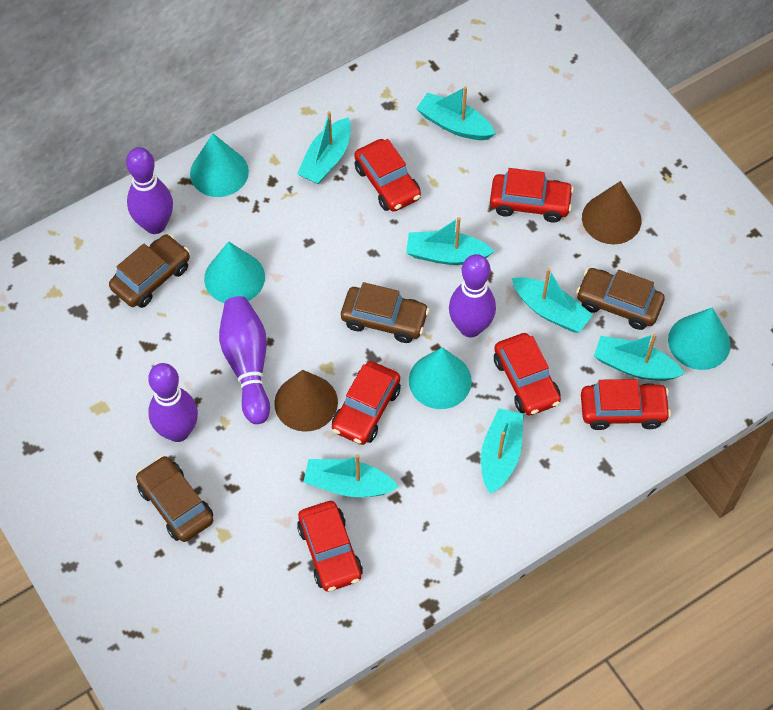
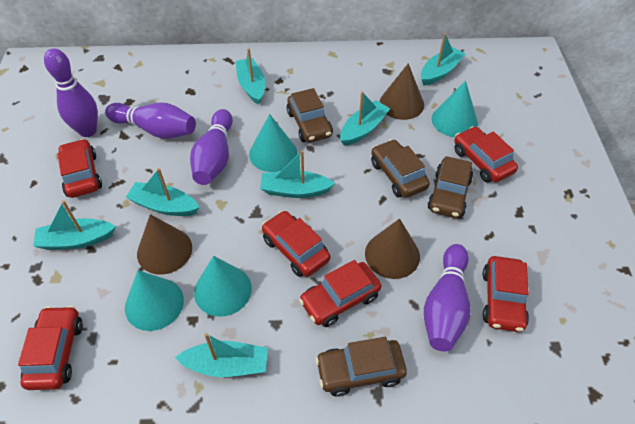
brown cone: 2 -> 3

